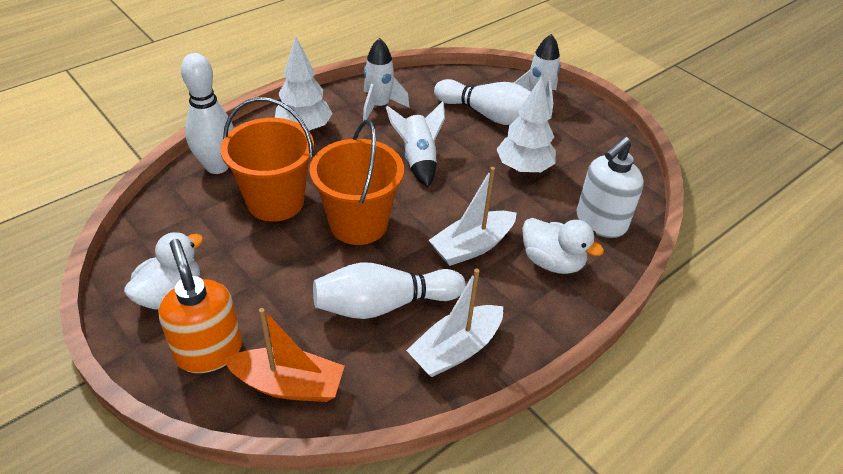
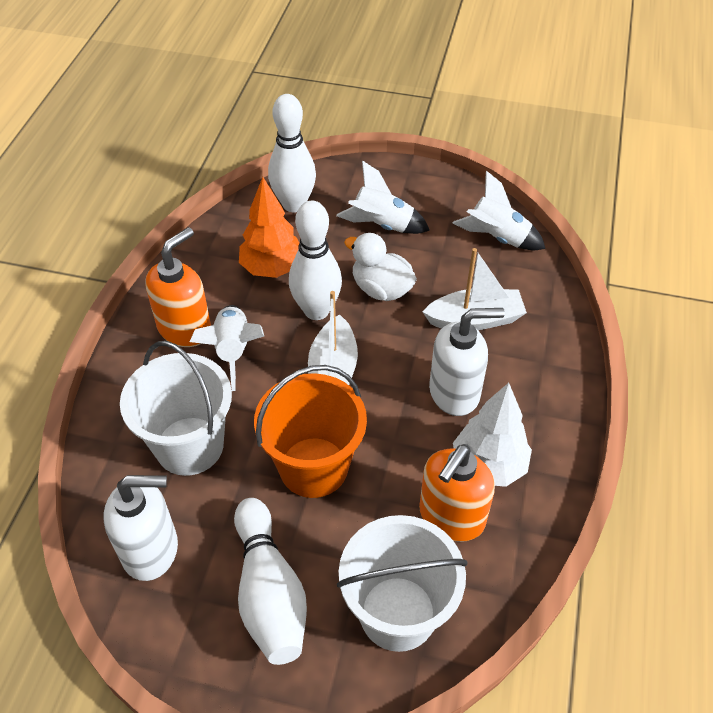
orange boat: 1 -> 0
orange bucket: 2 -> 1
orange soap dispenser: 1 -> 2
orange tree: 0 -> 1
white bucket: 0 -> 2
white duck: 2 -> 1
white soap dispenser: 1 -> 2
white tree: 2 -> 1

